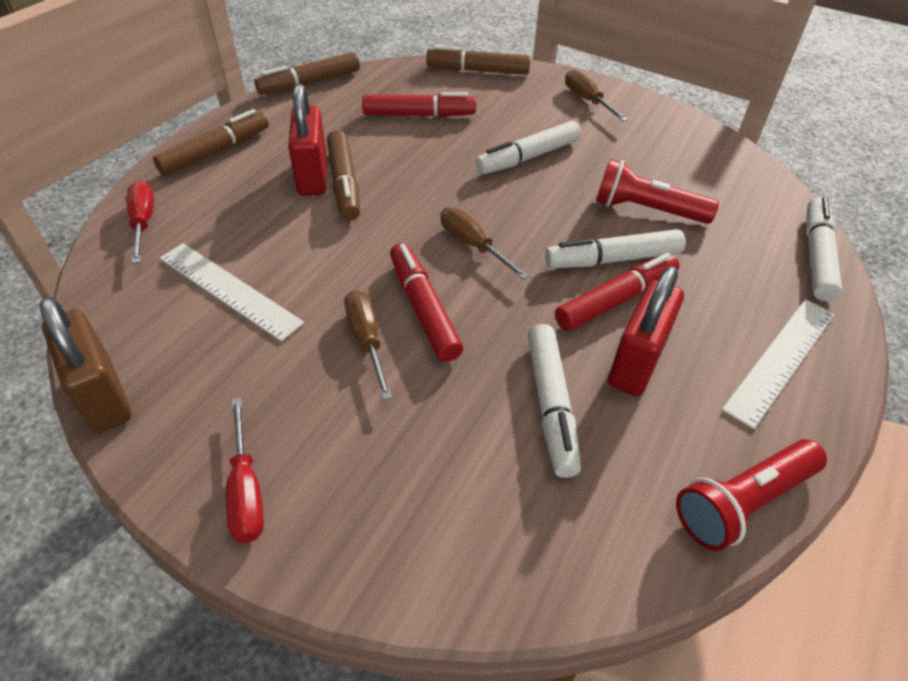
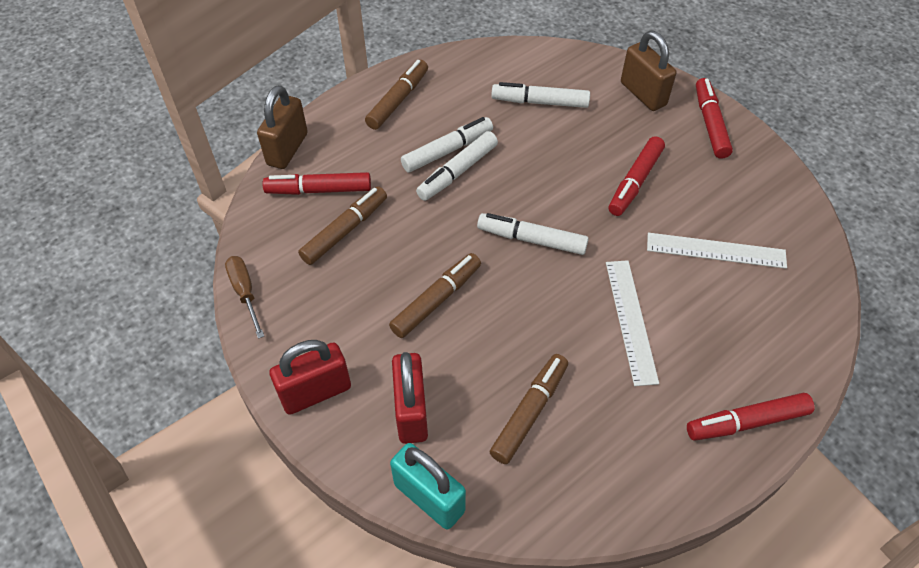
brown padlock: 1 -> 2
brown screwdriver: 3 -> 1
red flashlight: 2 -> 0
red marker: 3 -> 4
red screwdriver: 2 -> 0
turquoise padlock: 0 -> 1

